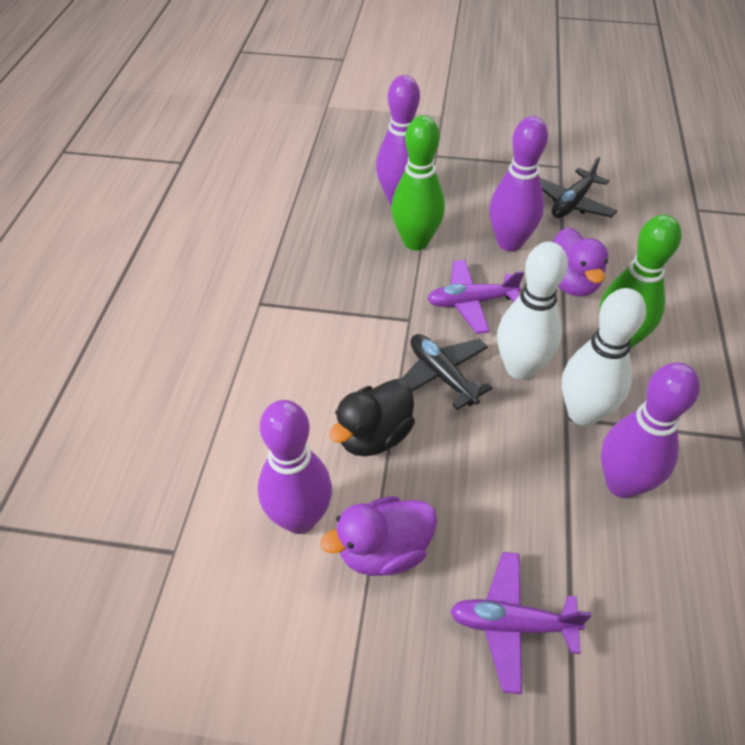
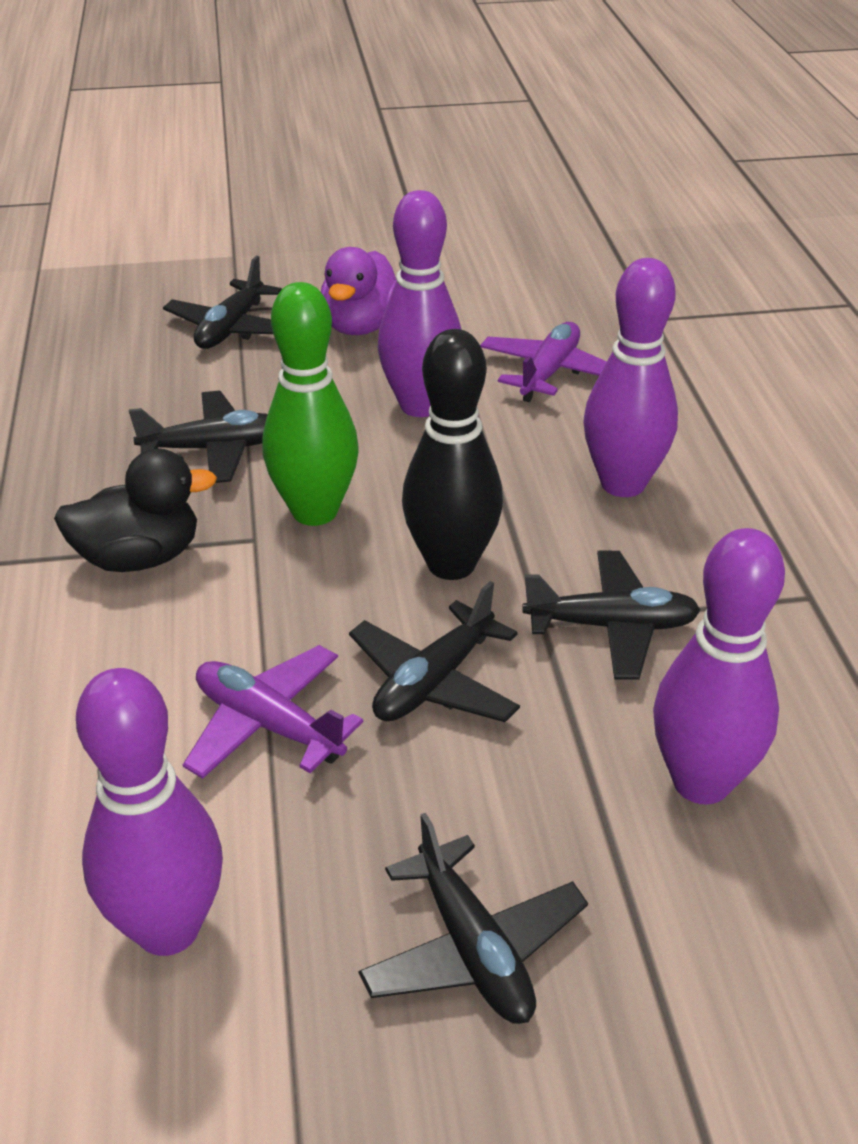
black bowling pin: 0 -> 1
black plane: 2 -> 5
green bowling pin: 2 -> 1
purple duck: 2 -> 1
white bowling pin: 2 -> 0

